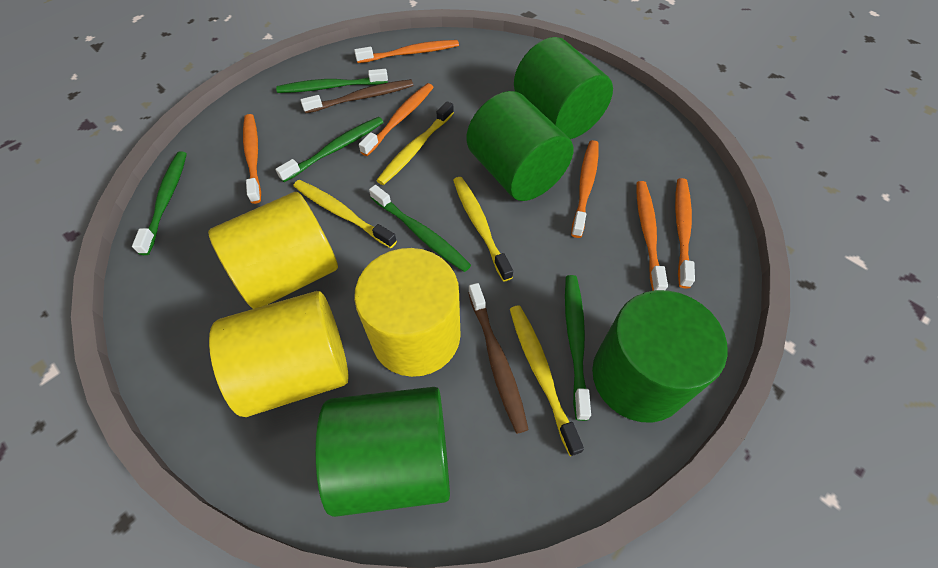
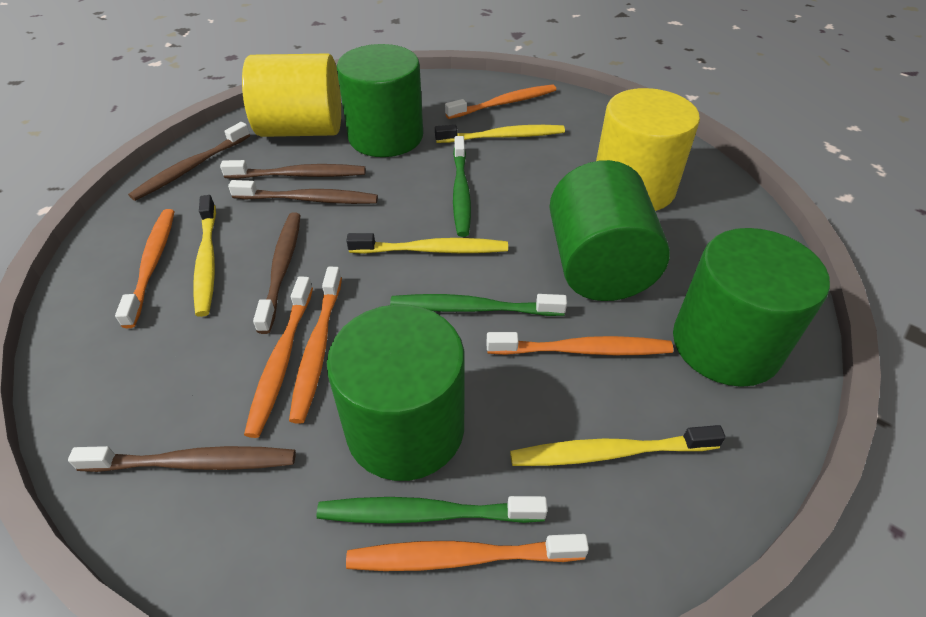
brown toothbrush: 2 -> 5
green toothbrush: 5 -> 3
yellow cylinder: 3 -> 2

